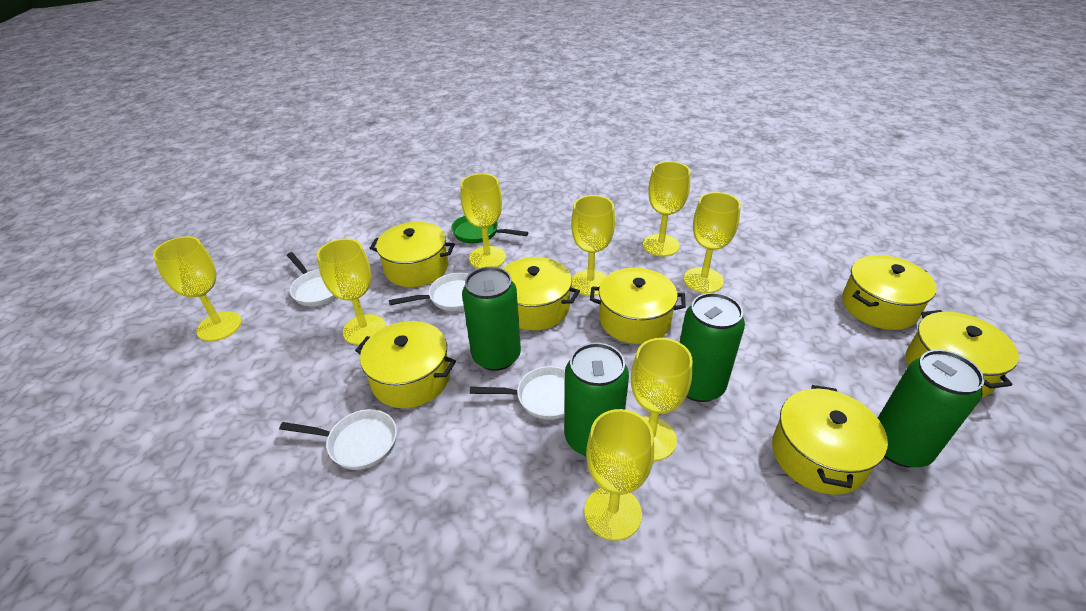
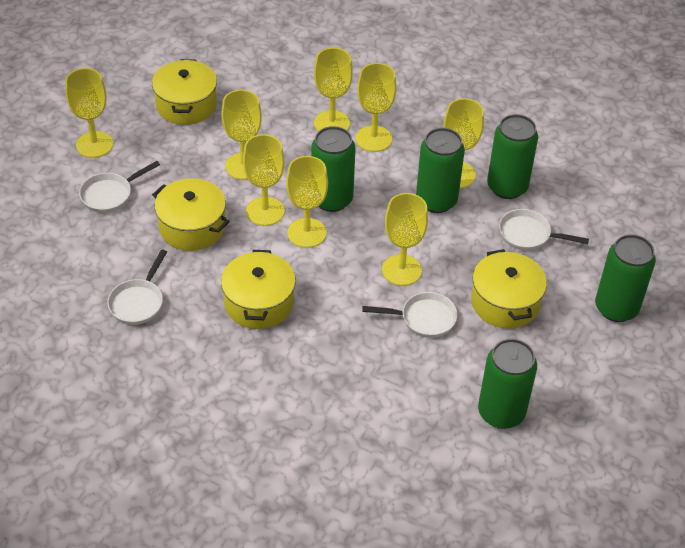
green can: 4 -> 5
green pan: 1 -> 0
yellow pot: 7 -> 4

